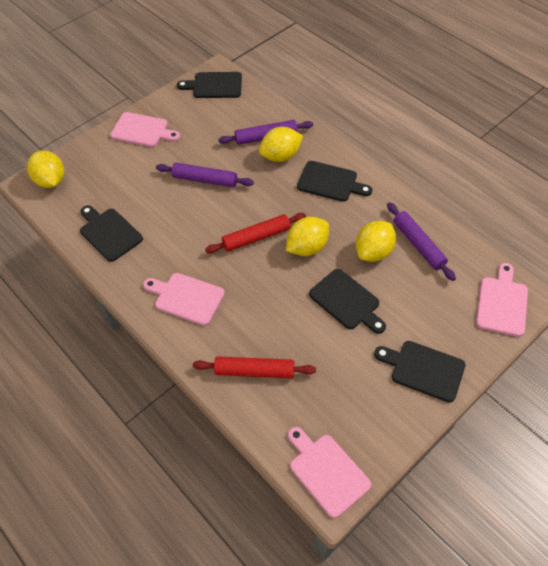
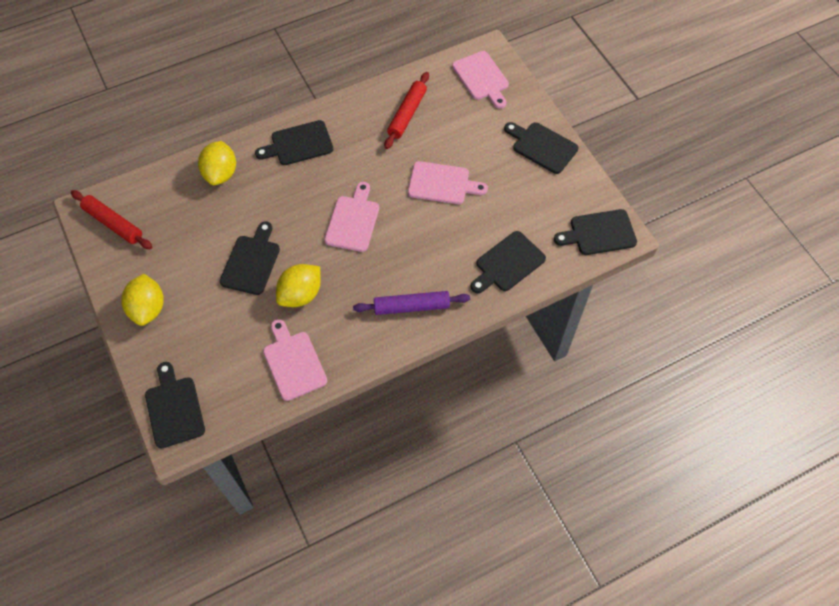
black cutting board: 5 -> 6
purple rolling pin: 3 -> 1
yellow lemon: 4 -> 3

